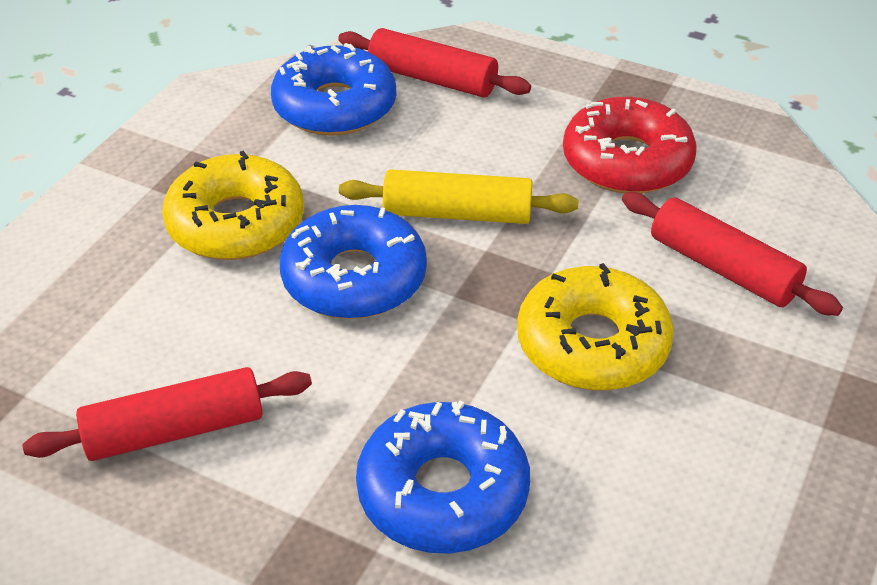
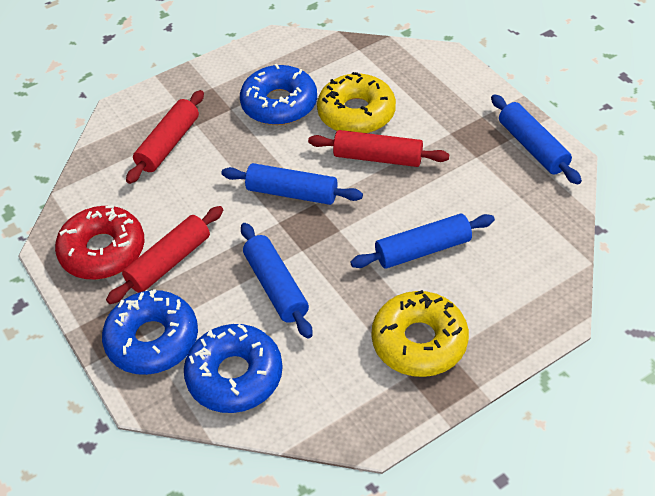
blue rolling pin: 0 -> 4
yellow rolling pin: 1 -> 0

